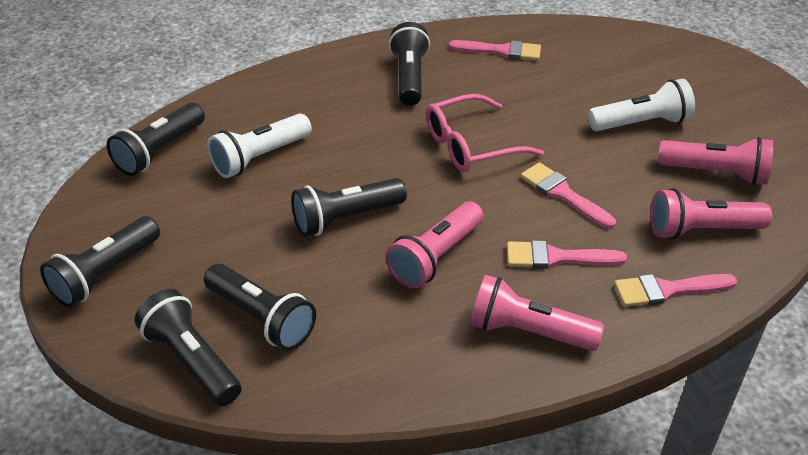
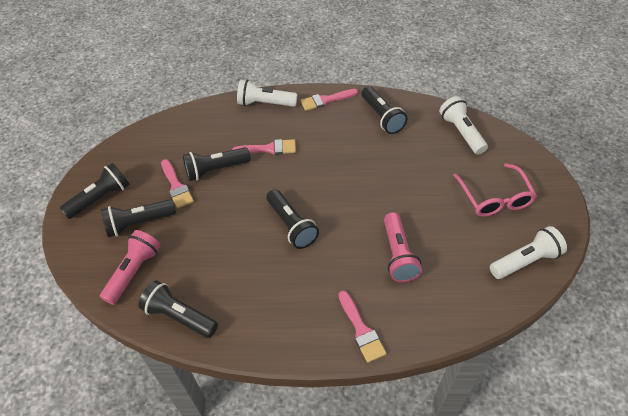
pink flashlight: 4 -> 2
white flashlight: 2 -> 3

